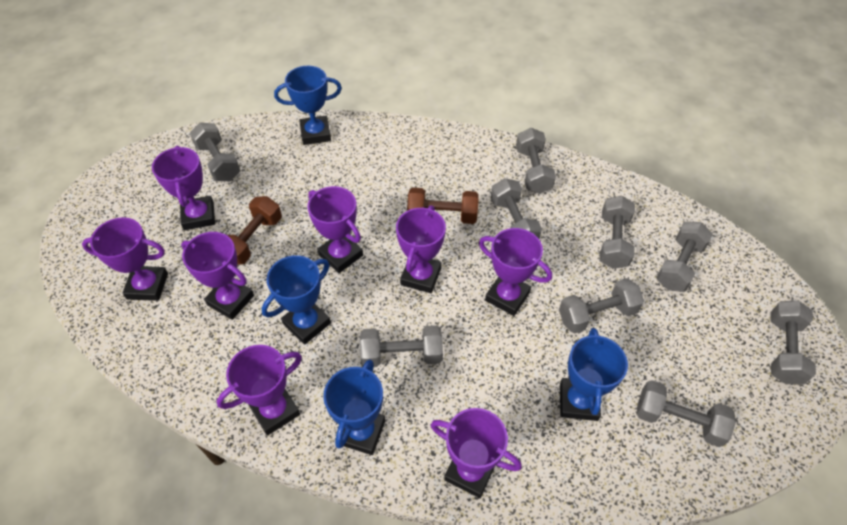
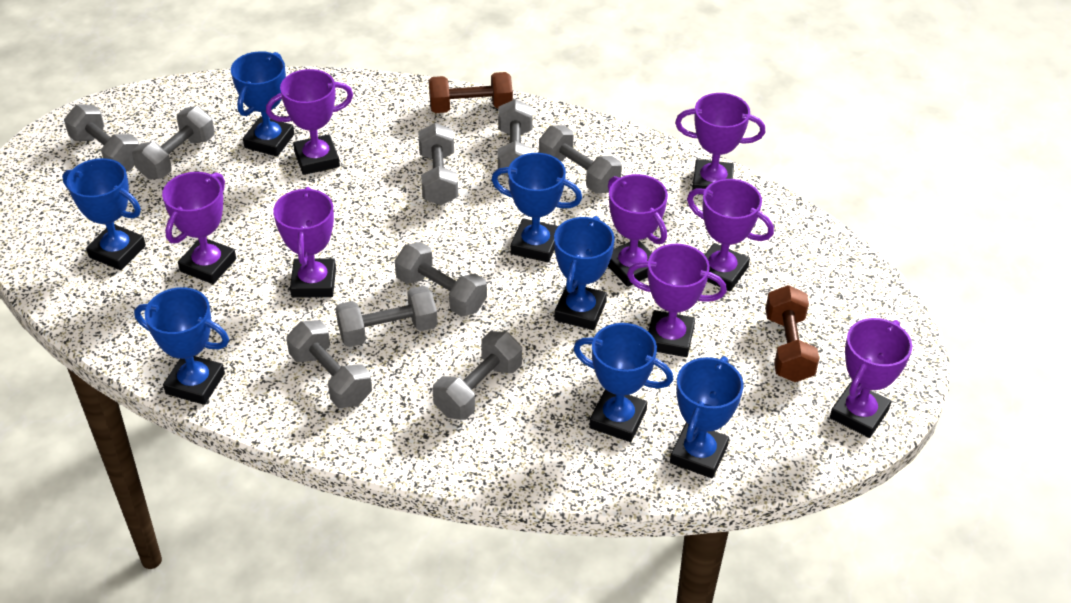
blue trophy: 4 -> 7

